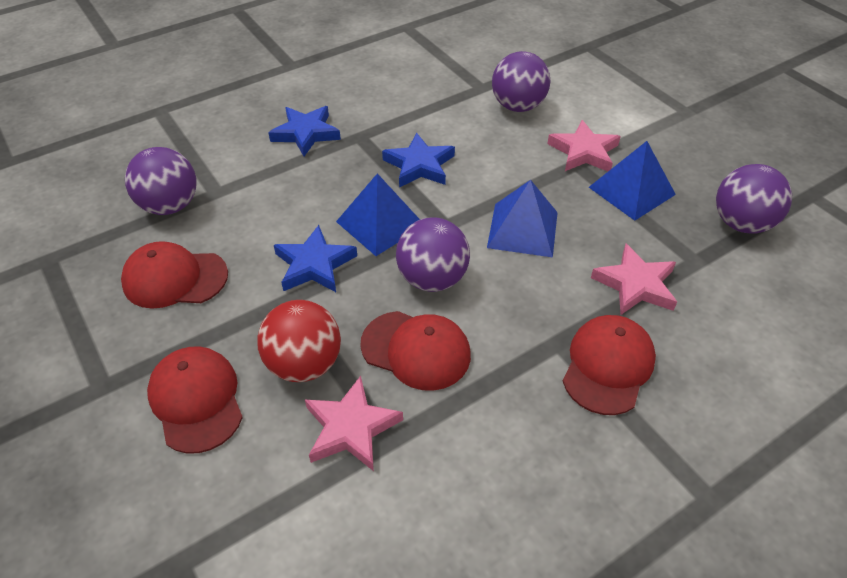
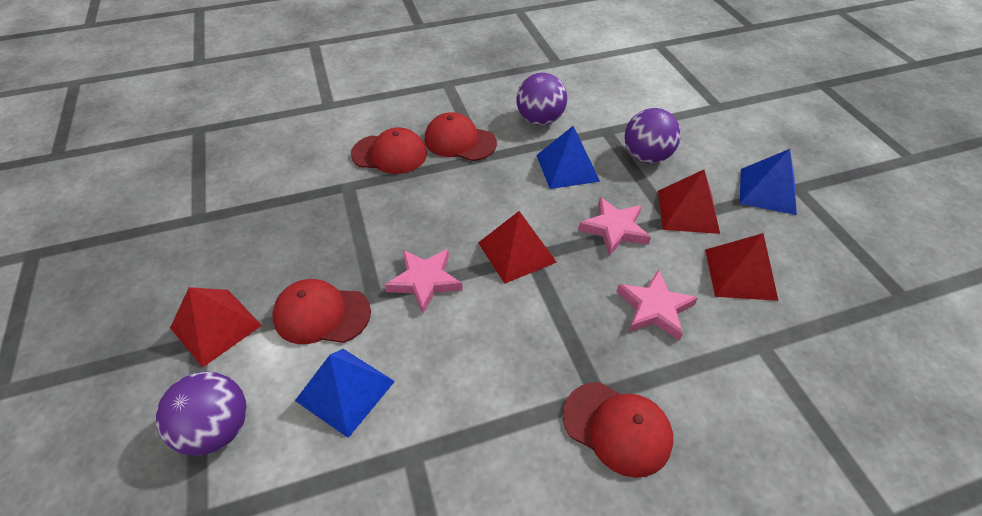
blue star: 3 -> 0
purple ball: 4 -> 3
red ball: 1 -> 0
red pyramid: 0 -> 4

